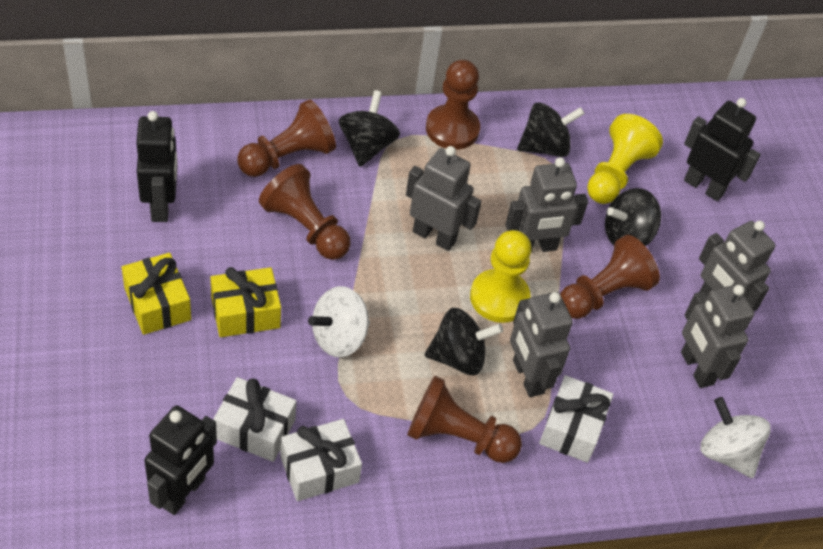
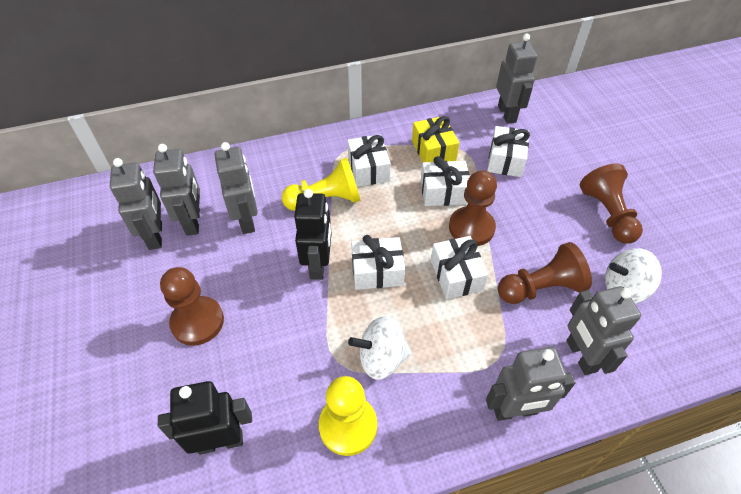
black robot: 3 -> 2
black spinning top: 4 -> 0
brown pawn: 5 -> 4
grey robot: 5 -> 6
white gift: 3 -> 5
yellow gift: 2 -> 1

